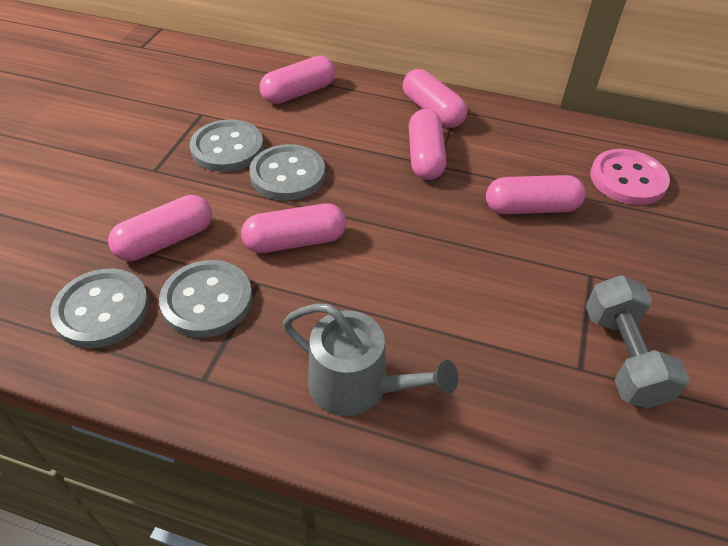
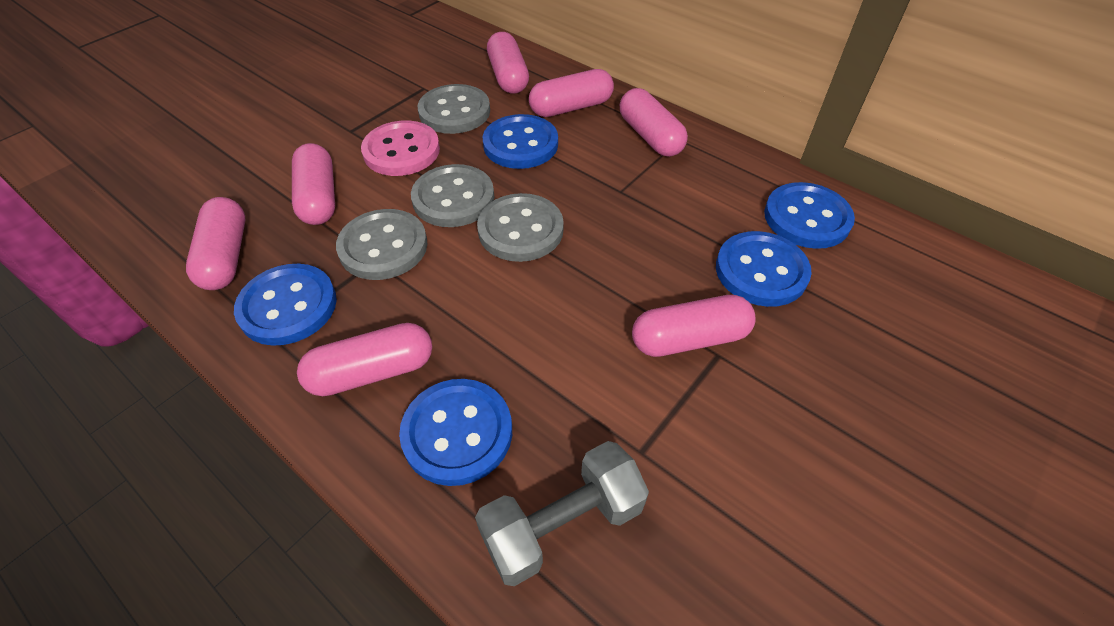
blue button: 0 -> 5
grey watering can: 1 -> 0
pink capsule: 6 -> 7

